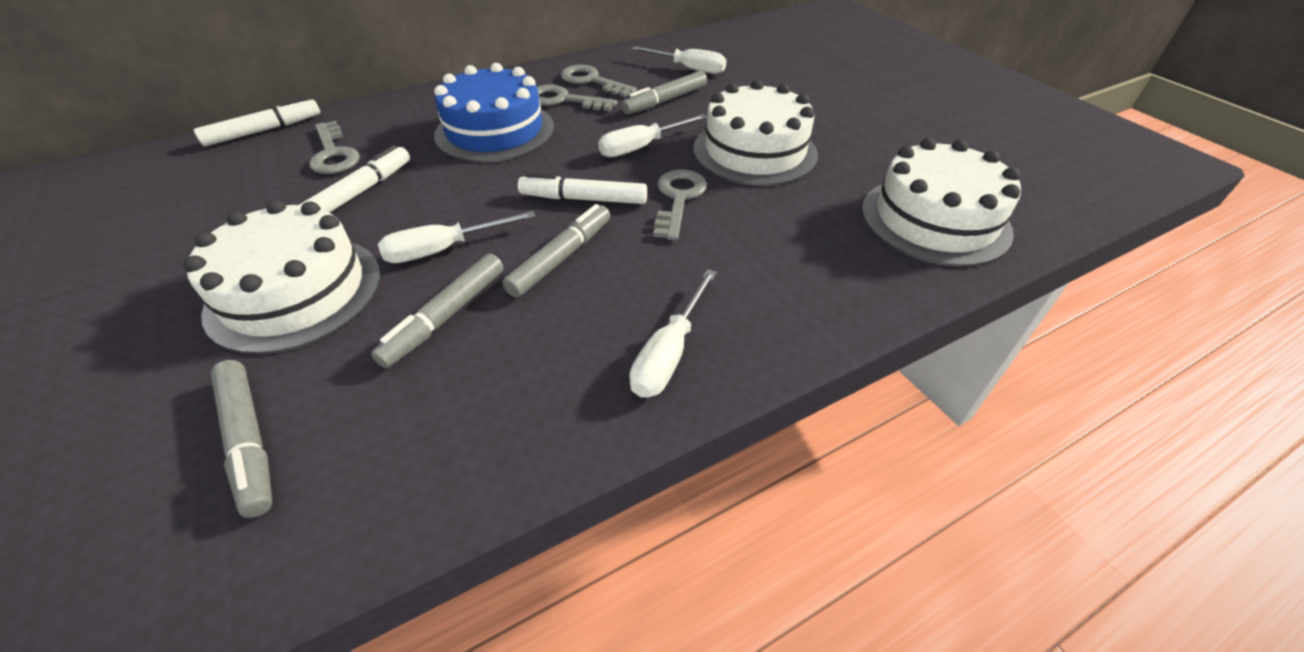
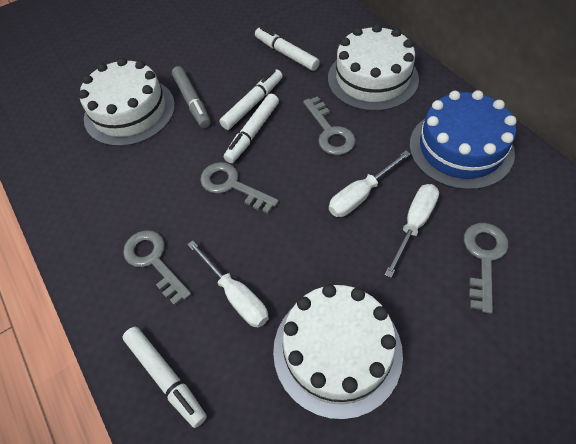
grey marker: 4 -> 1
white marker: 3 -> 4
white screwdriver: 4 -> 3

